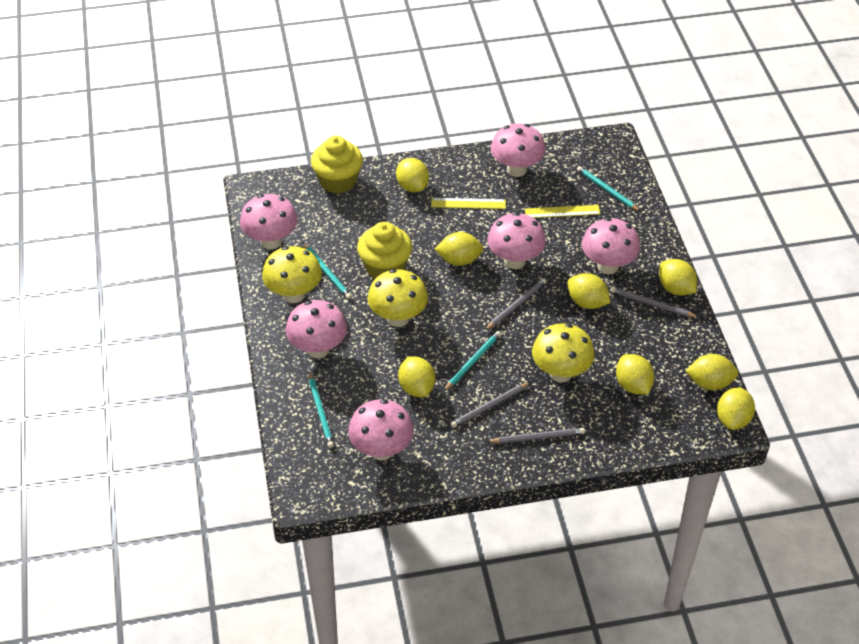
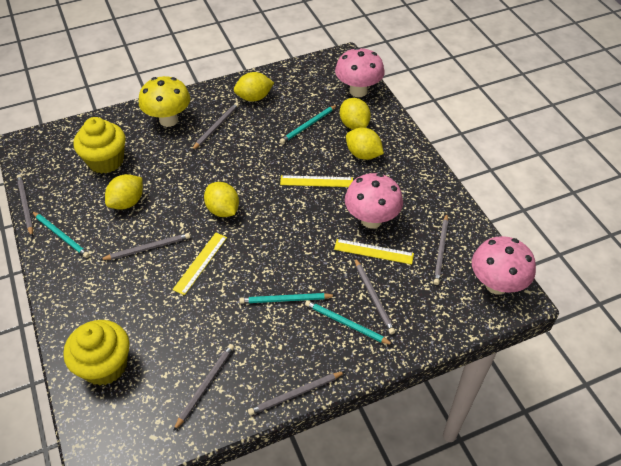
grey pencil: 4 -> 7
pink mushroom: 6 -> 3
yellow lemon: 8 -> 5
yellow mushroom: 3 -> 1
yellow ruler: 2 -> 3

